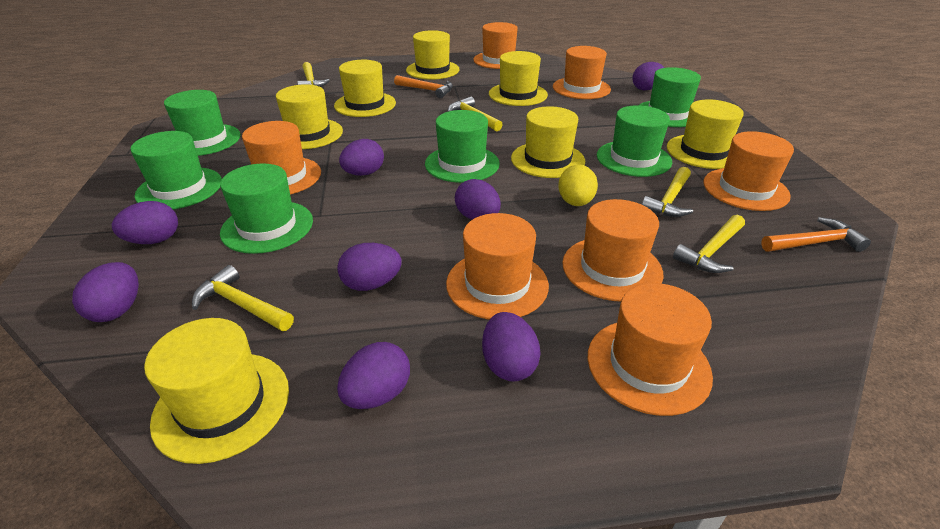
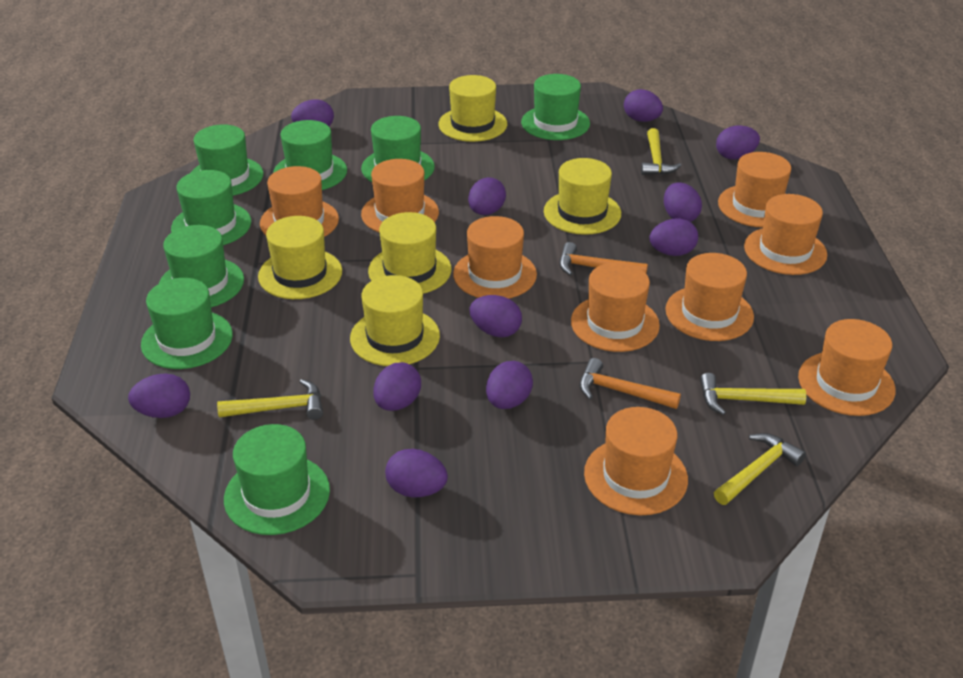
green hat: 6 -> 8
orange hat: 7 -> 9
purple egg: 8 -> 11
yellow egg: 1 -> 0
yellow hammer: 5 -> 4
yellow hat: 7 -> 5

